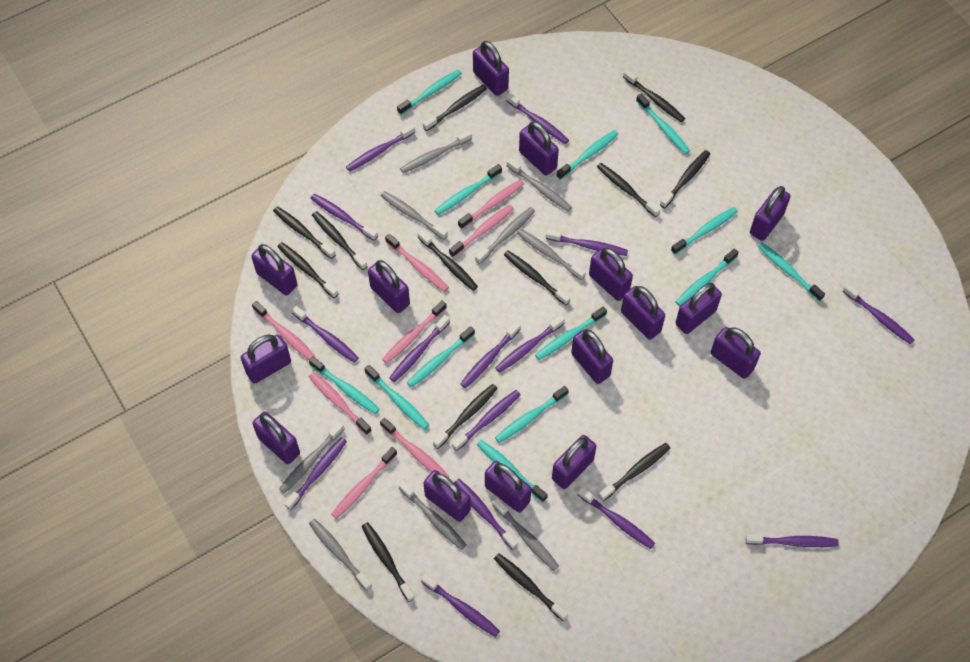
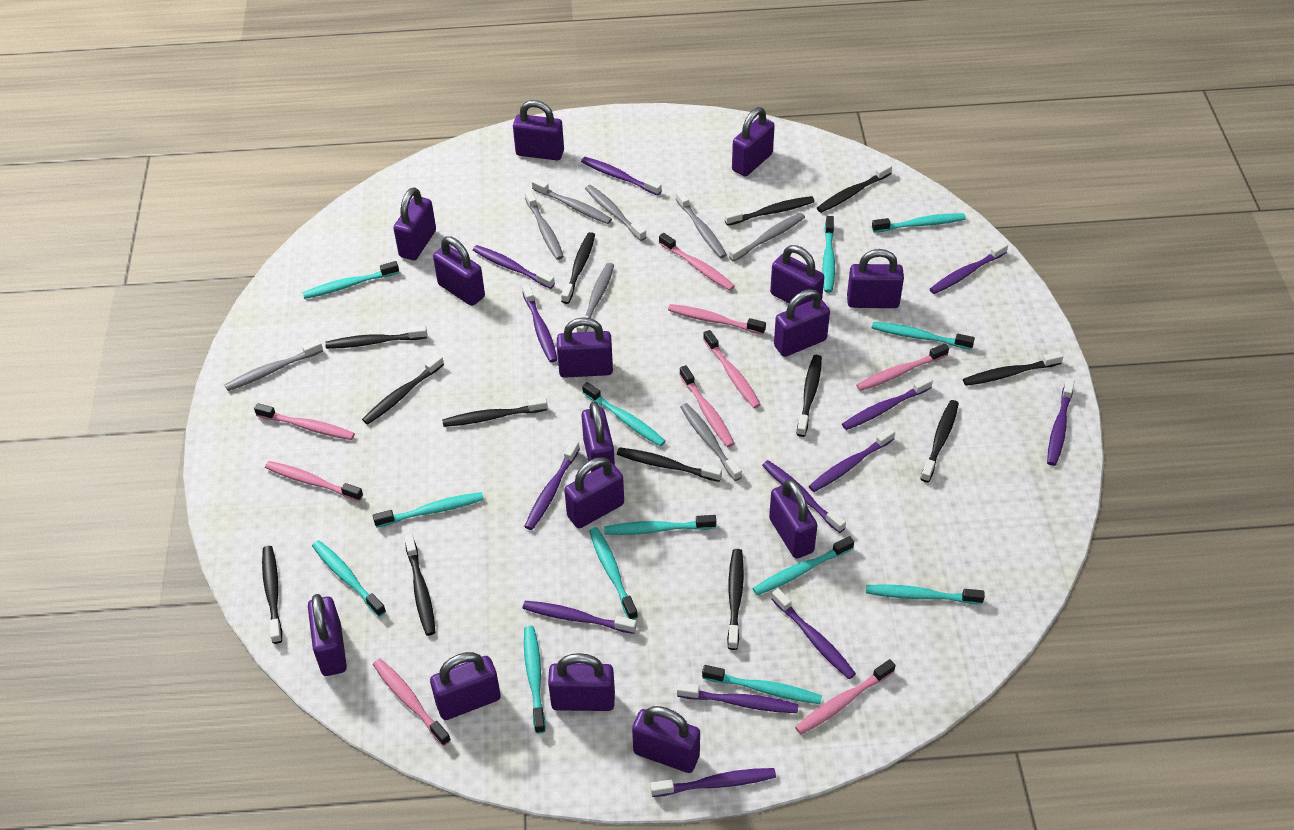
grey toothbrush: 9 -> 8
pink toothbrush: 8 -> 9
purple toothbrush: 15 -> 13

